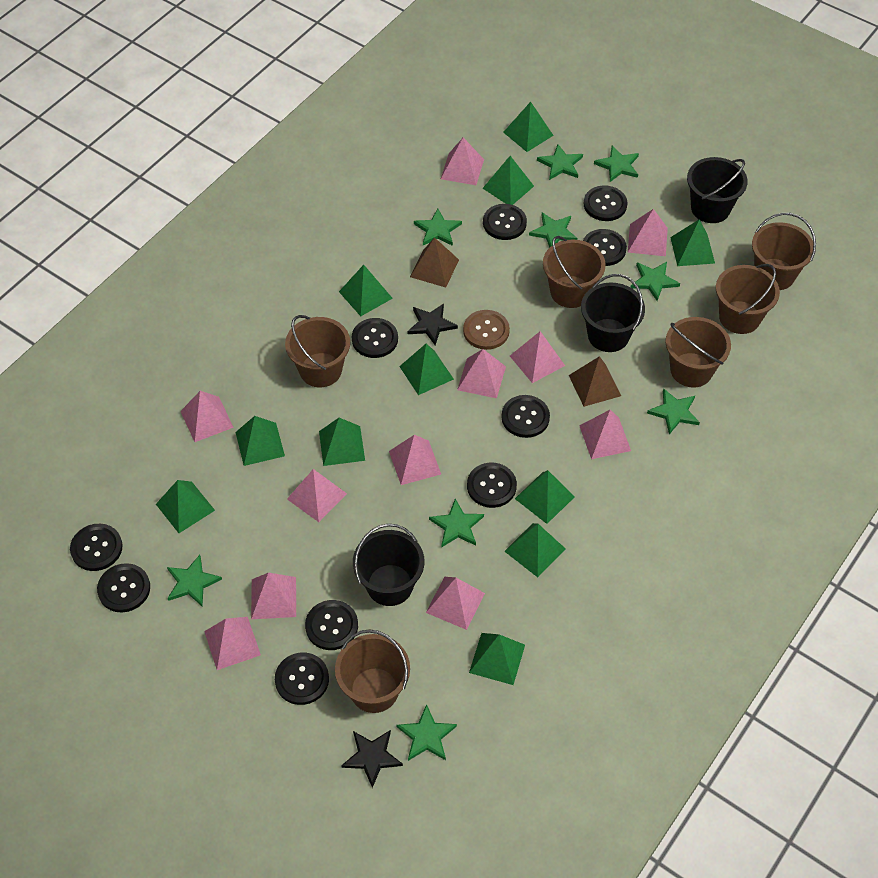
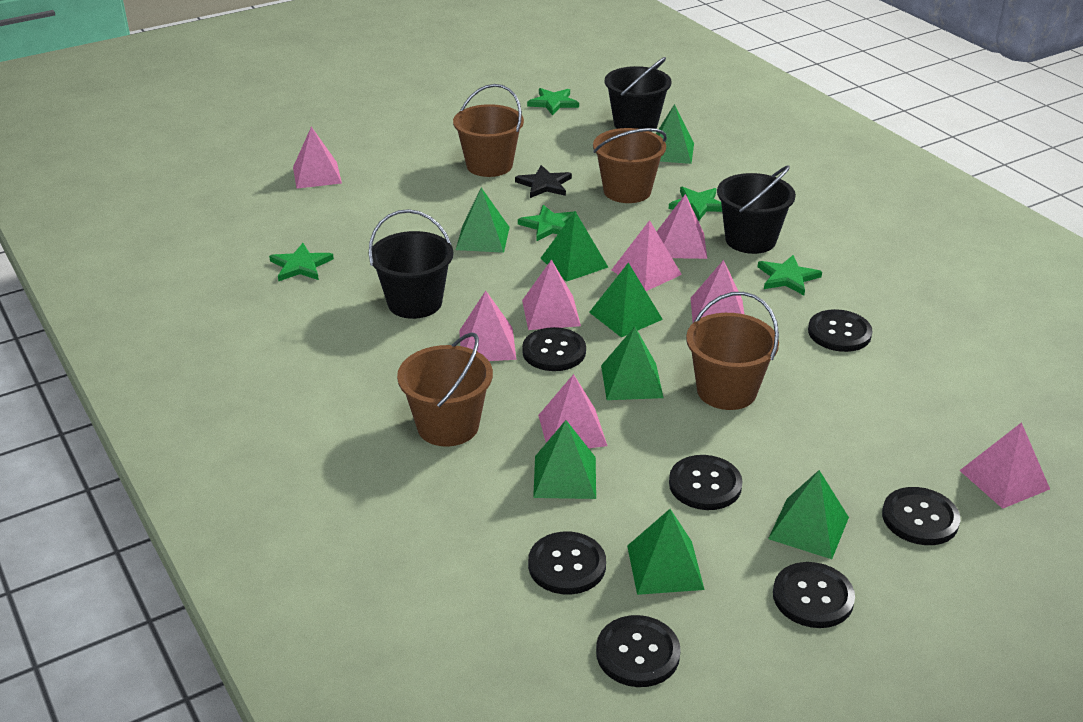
black button: 10 -> 7
black star: 2 -> 1
brown bucket: 6 -> 4
brown button: 1 -> 0
brown pyramid: 2 -> 0
green pyramid: 11 -> 8
green star: 9 -> 5
pink pyramid: 11 -> 8

